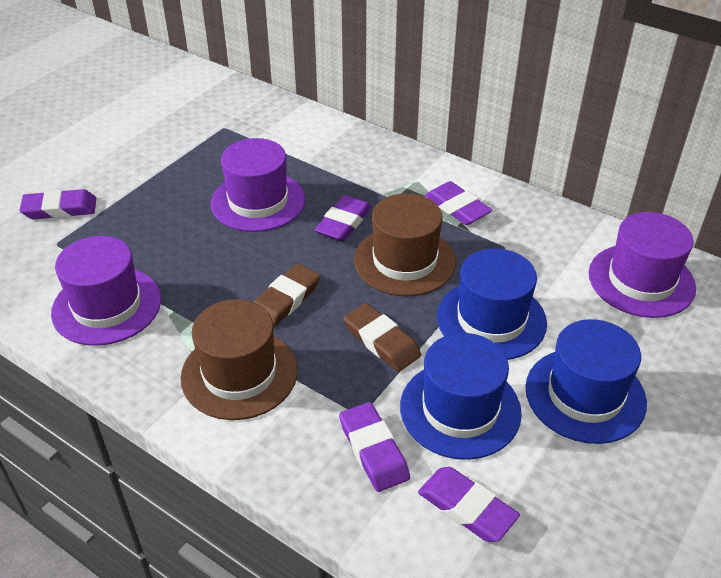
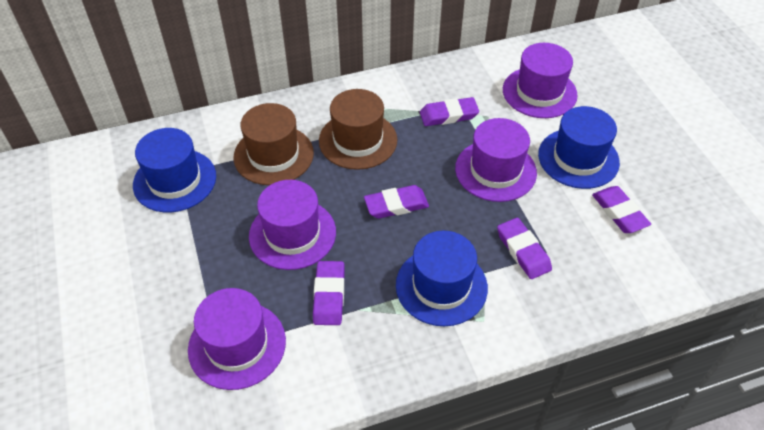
brown eraser: 2 -> 0
purple hat: 3 -> 4

